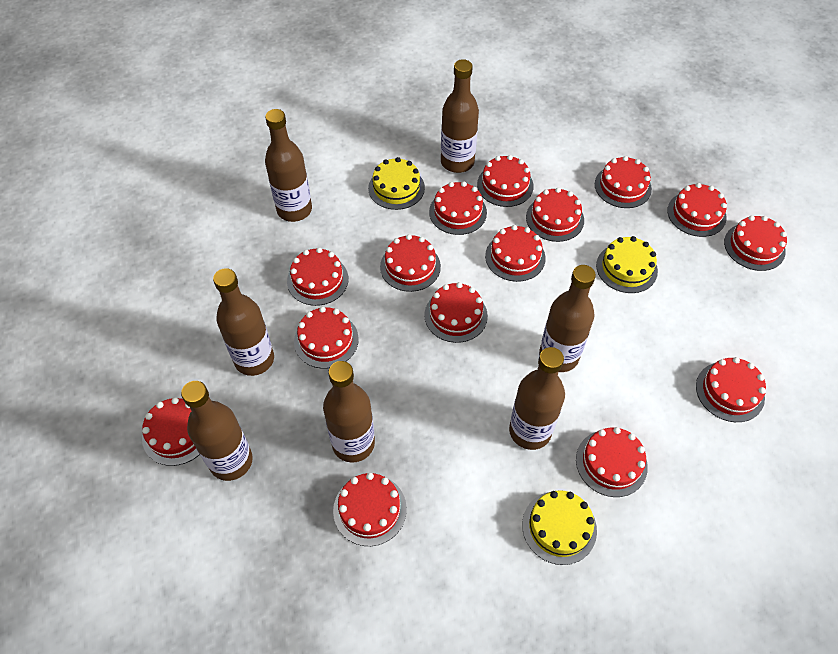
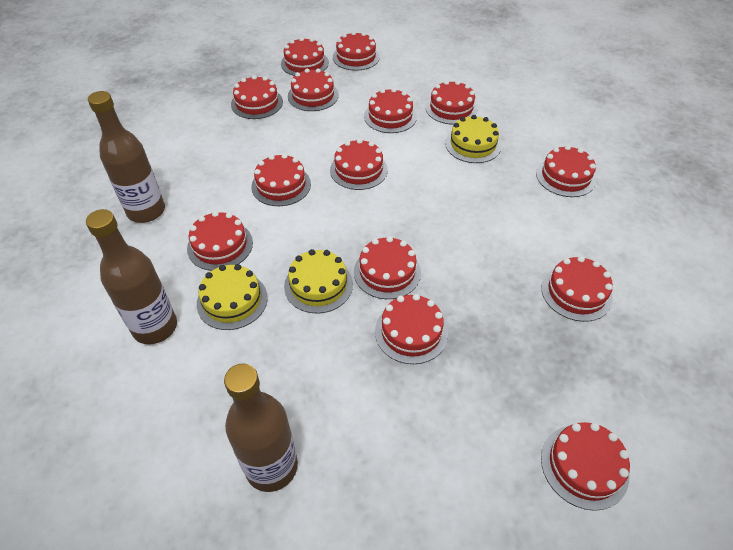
brown bottle: 7 -> 3
red cake: 15 -> 14

